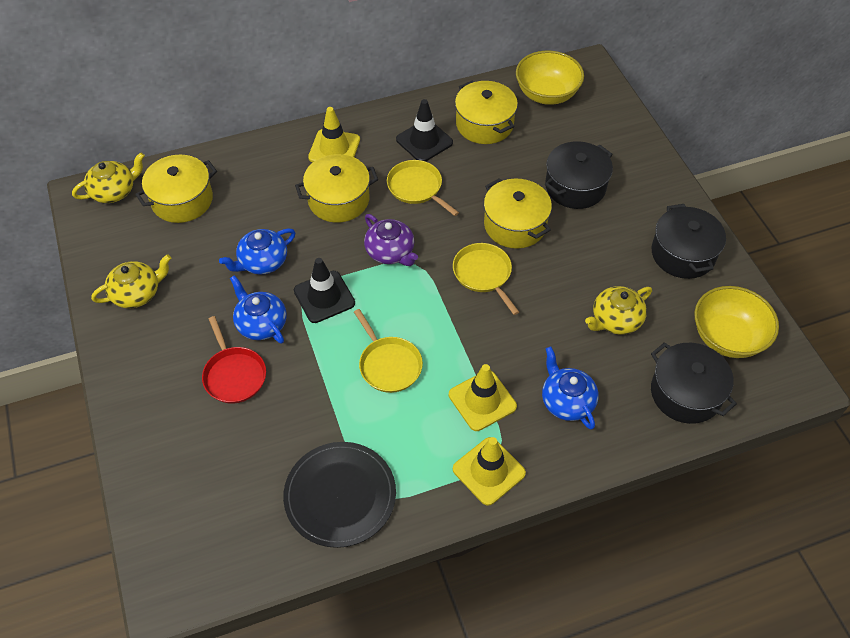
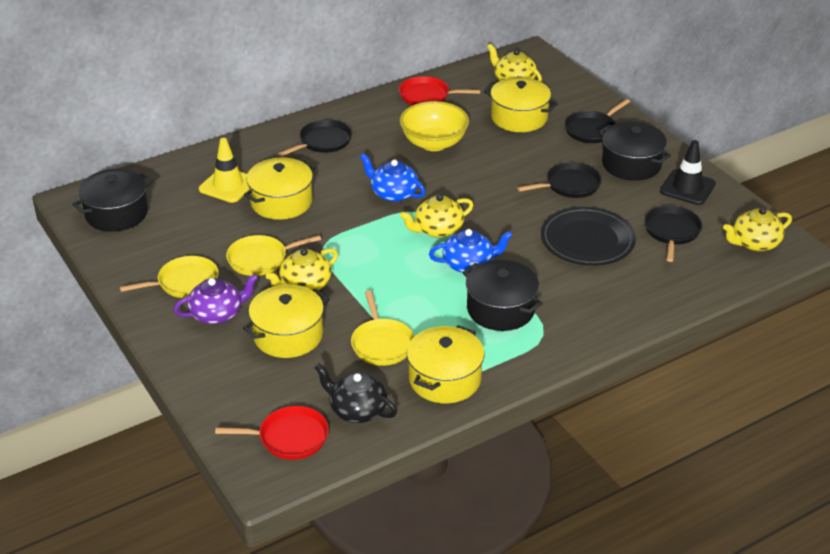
black pan: 0 -> 4
black teapot: 0 -> 1
black traffic cone: 2 -> 1
blue teapot: 3 -> 2
red pan: 1 -> 2
yellow bowl: 2 -> 1
yellow teapot: 3 -> 4
yellow traffic cone: 3 -> 1

